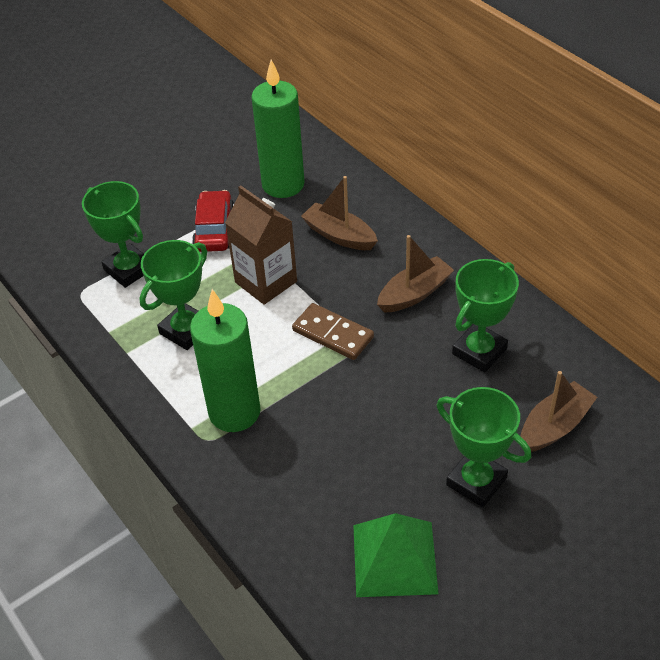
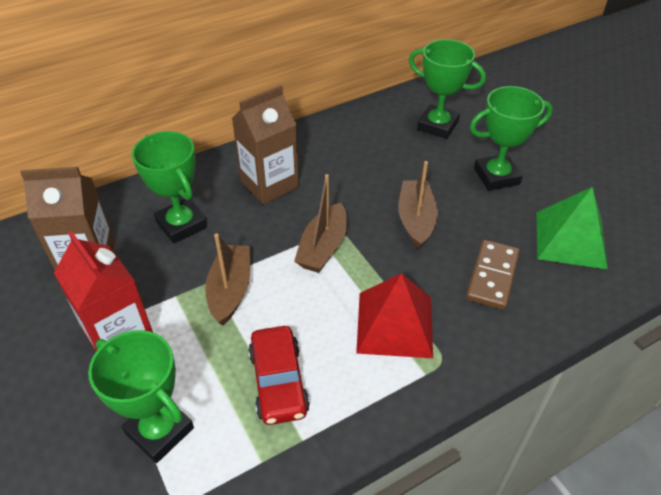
brown carton: 1 -> 2
green candle: 2 -> 0
red carton: 0 -> 1
red pyramid: 0 -> 1

